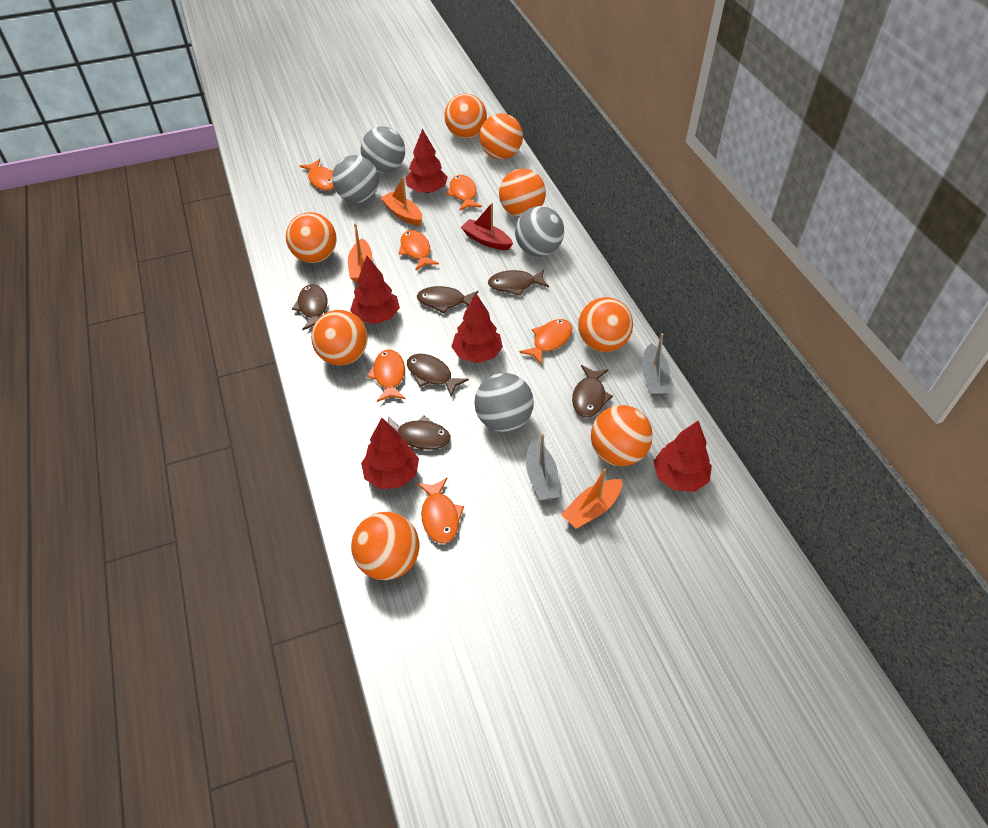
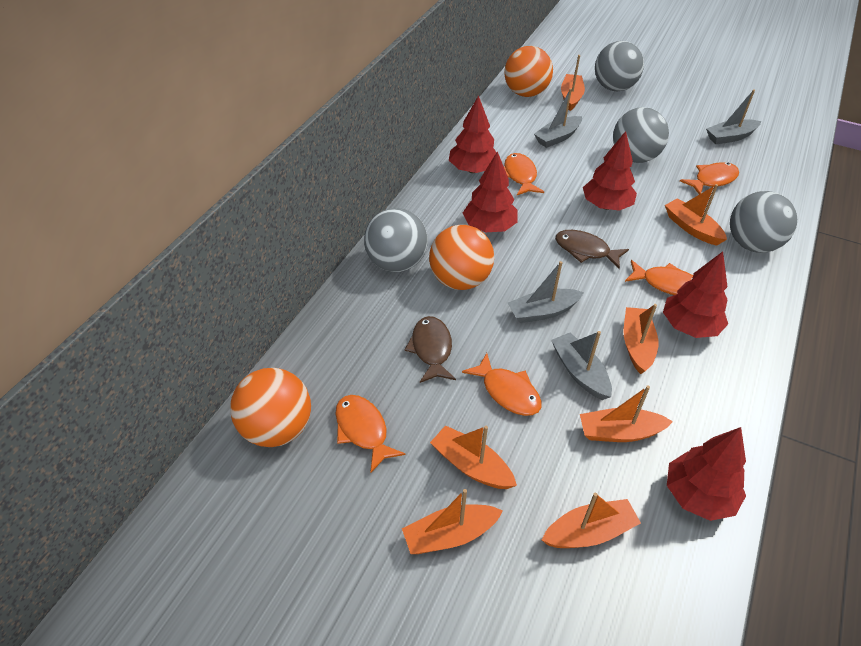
brown fish: 6 -> 2
grey boat: 2 -> 4
orange ball: 8 -> 3
orange boat: 3 -> 7
orange fish: 6 -> 5
red boat: 1 -> 0

